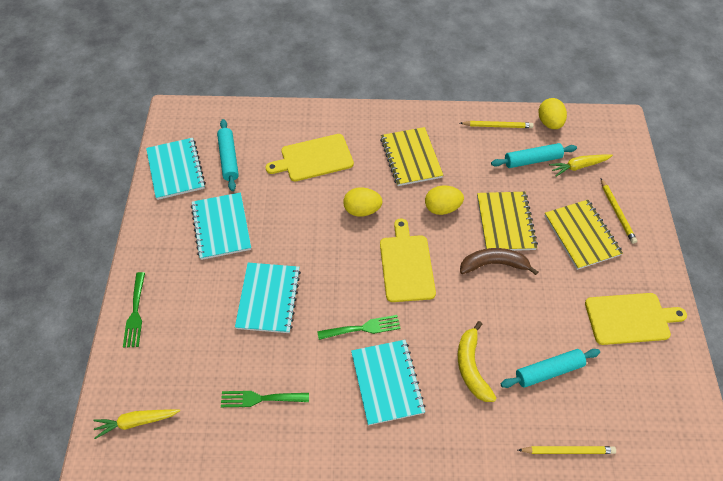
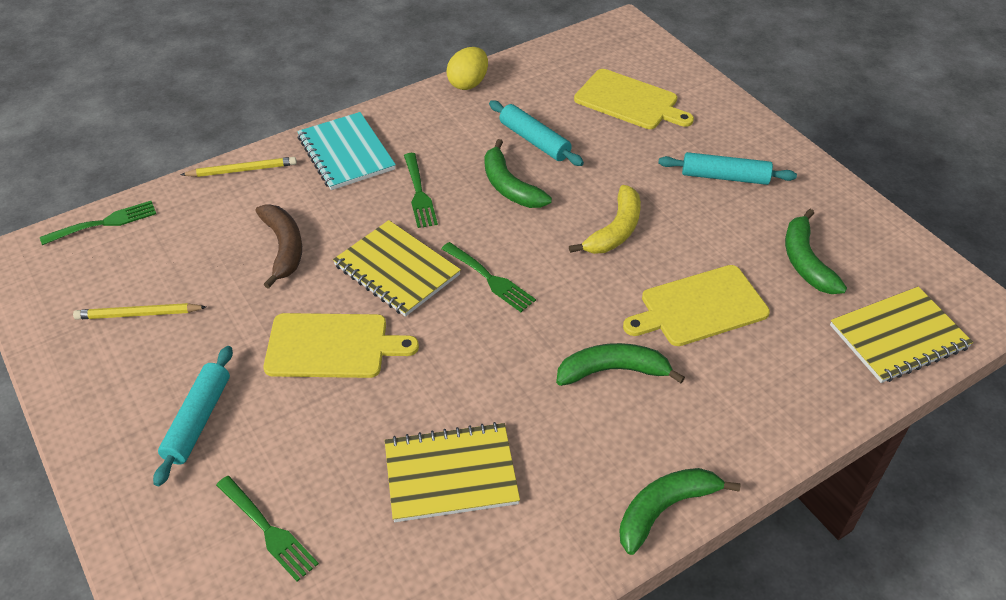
green banana: 0 -> 4
green fork: 3 -> 4
turquoise notebook: 4 -> 1
yellow carrot: 2 -> 0
yellow egg: 3 -> 1
yellow pencil: 3 -> 2

